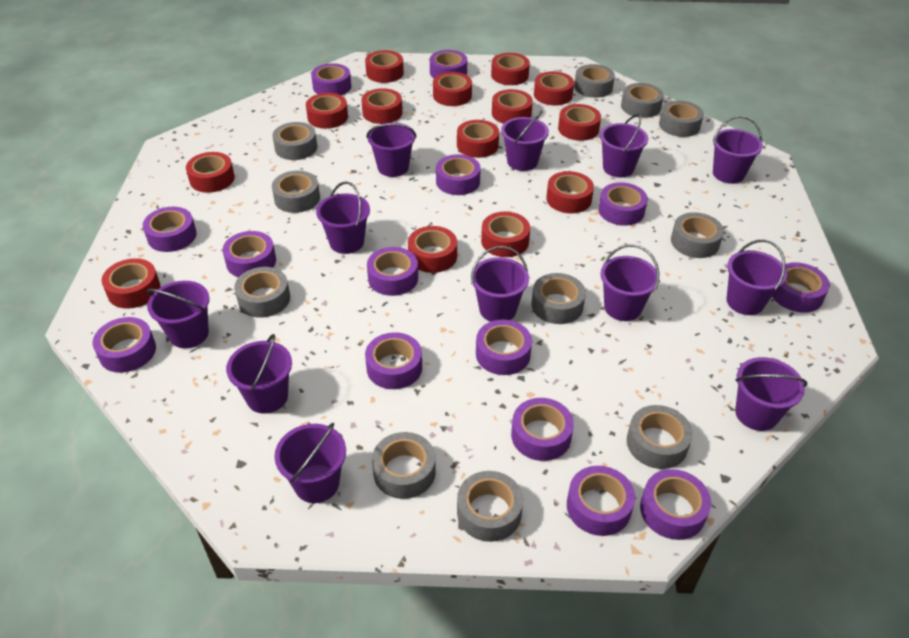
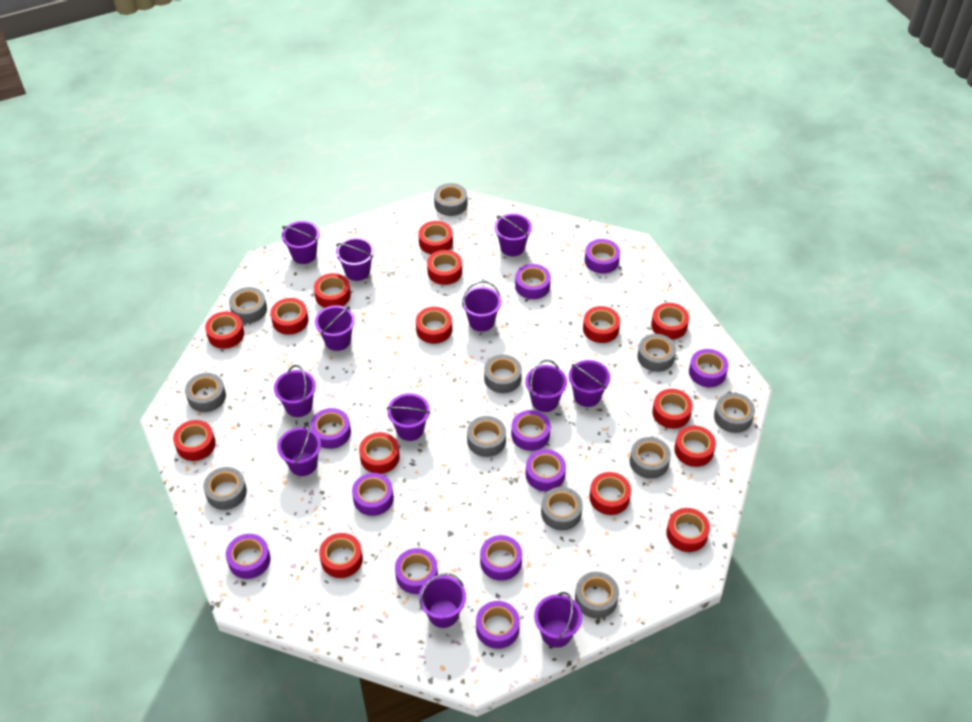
purple tape: 14 -> 11
red tape: 14 -> 15

